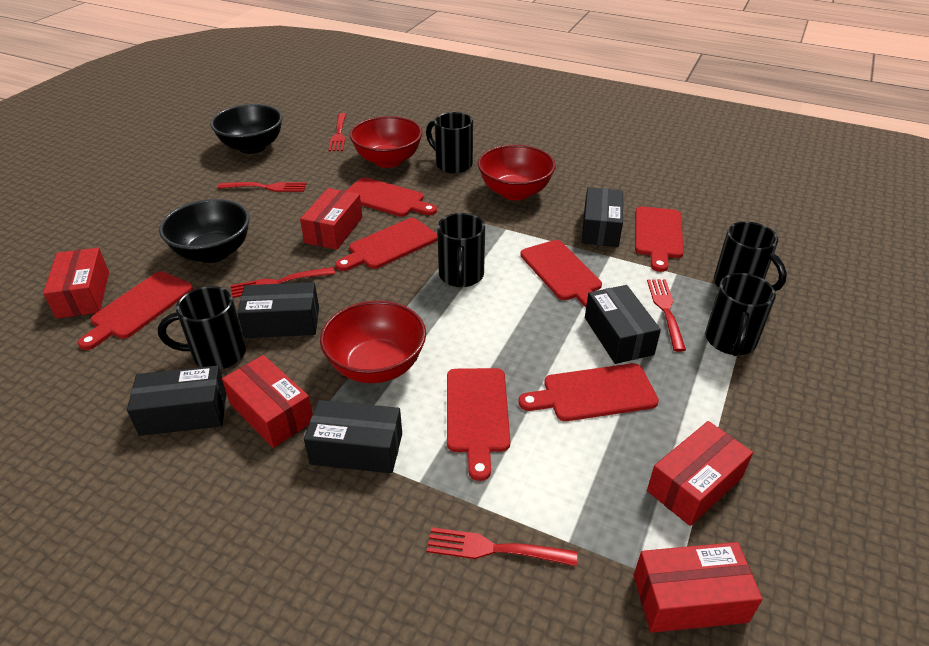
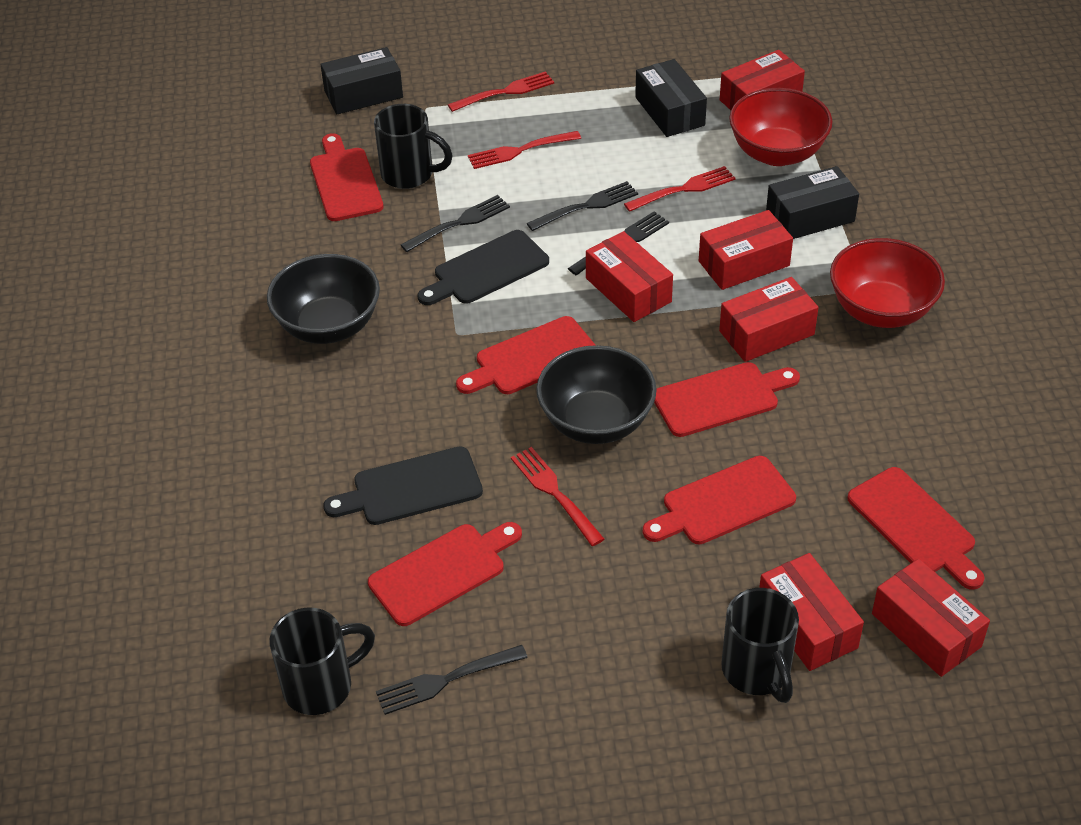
black box: 5 -> 3
black cutting board: 0 -> 2
black fork: 0 -> 4
black mug: 5 -> 3
red bowl: 3 -> 2
red box: 5 -> 6
red cutting board: 7 -> 6
red fork: 5 -> 4

